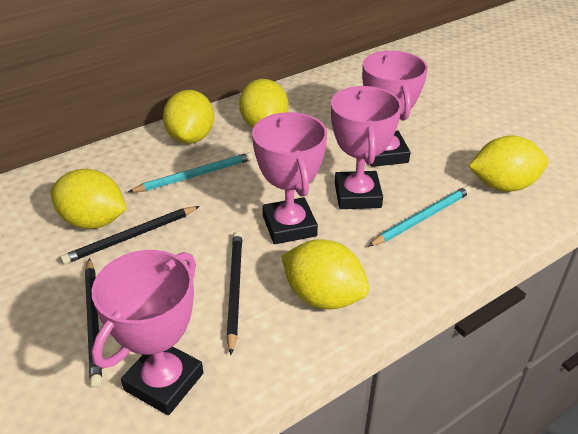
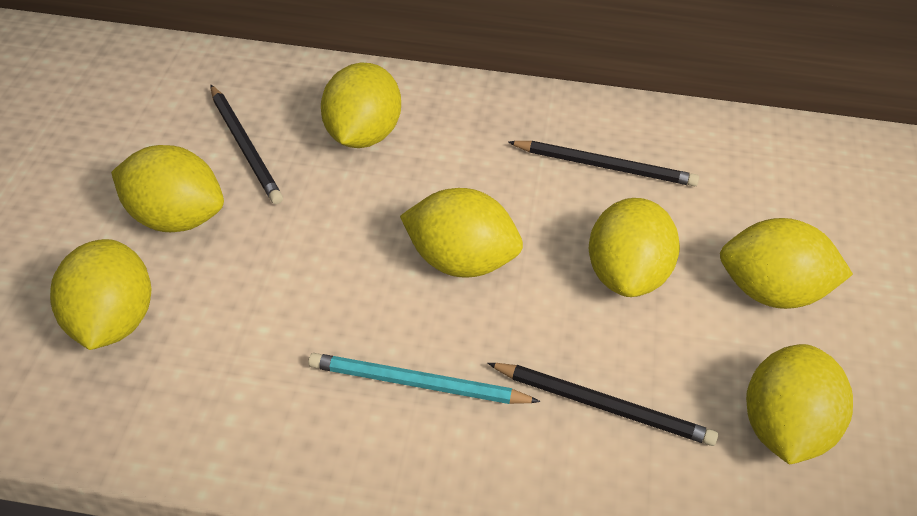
pink trophy: 4 -> 0
turquoise pencil: 2 -> 1
yellow lemon: 5 -> 7

